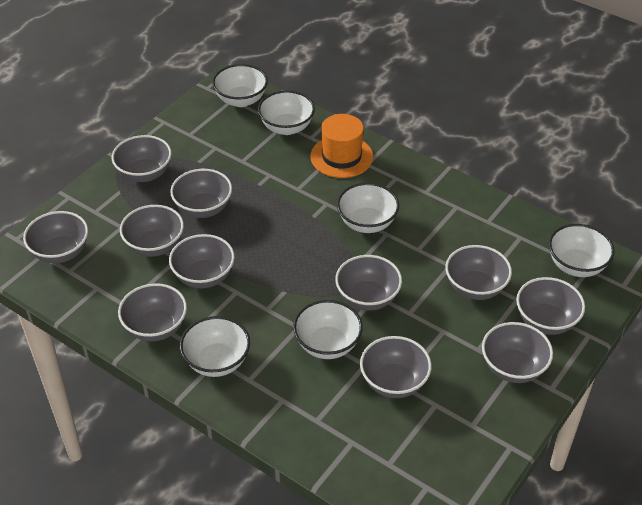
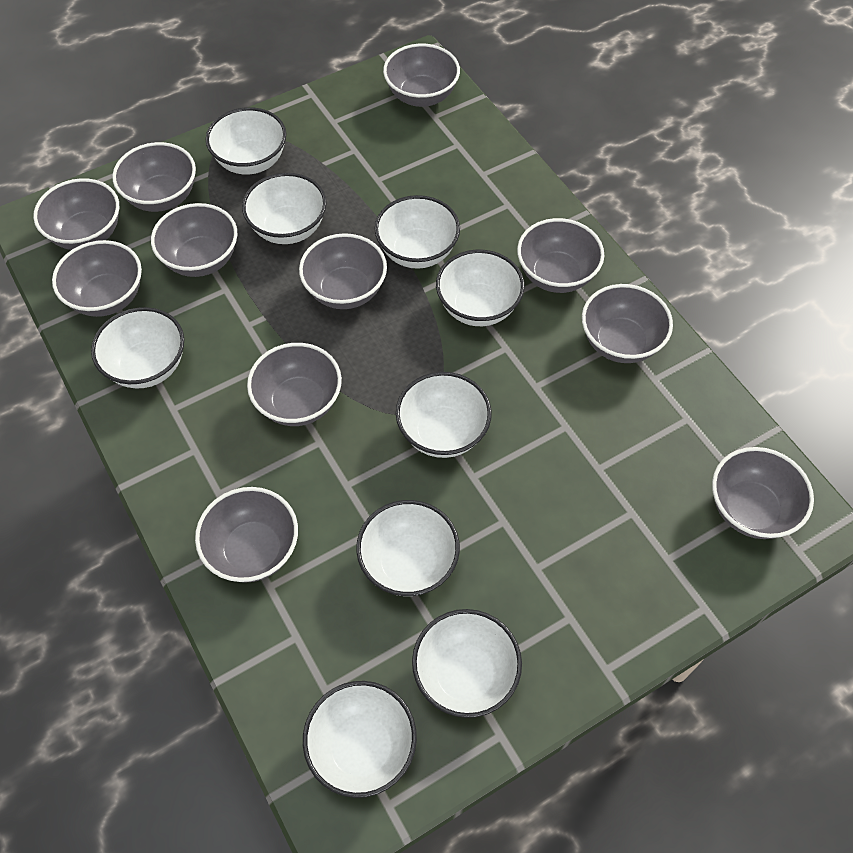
orange hat: 1 -> 0
white bowl: 6 -> 9

